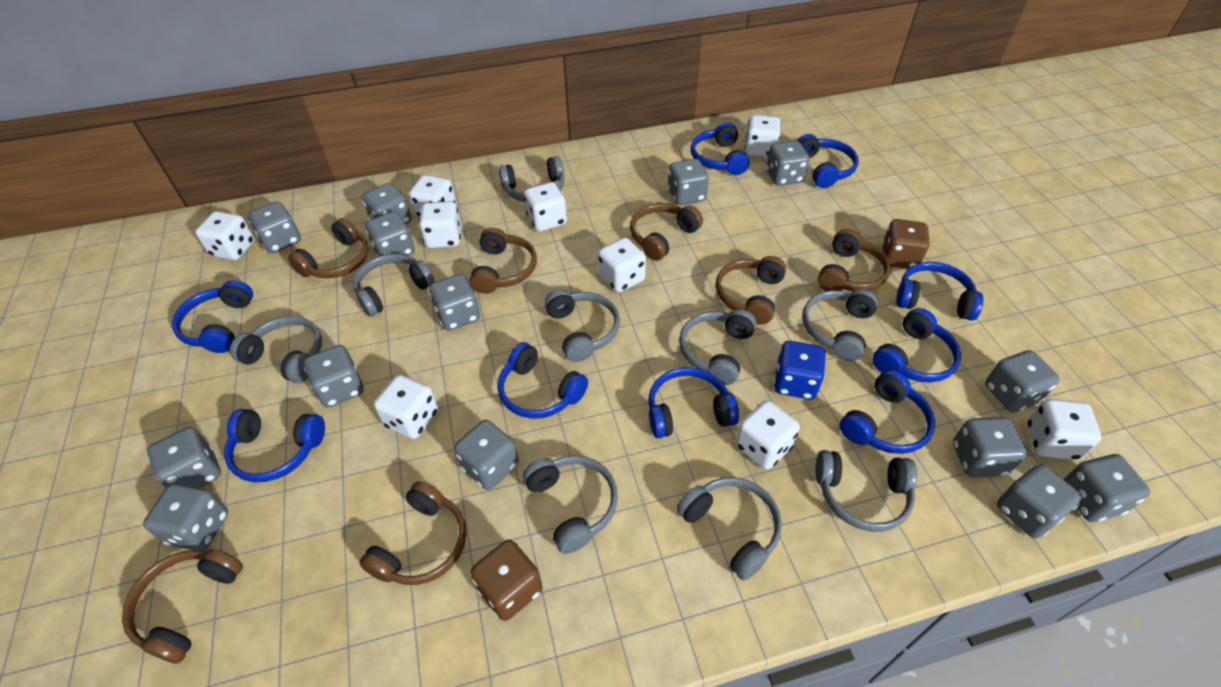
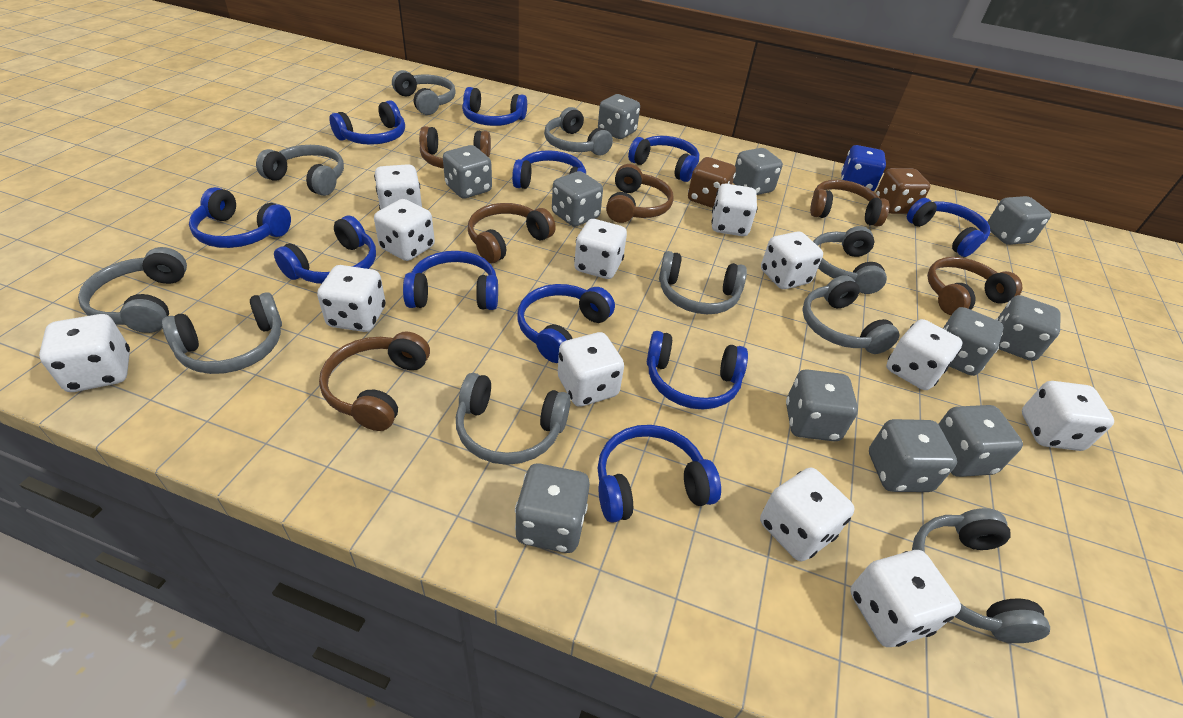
blue headphones: 9 -> 11
brown headphones: 7 -> 6
grey dice: 14 -> 11
grey headphones: 9 -> 10
white dice: 9 -> 12

